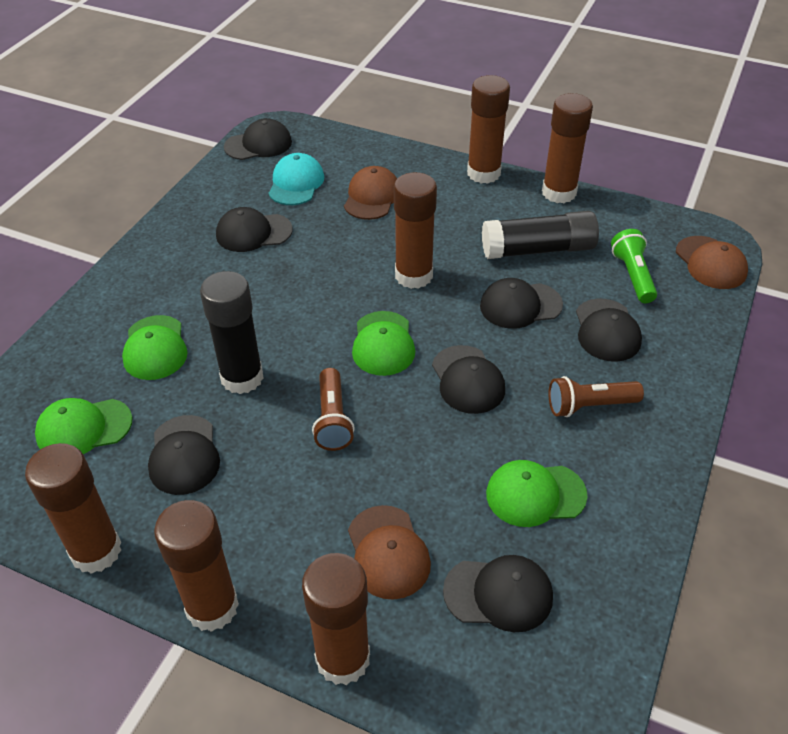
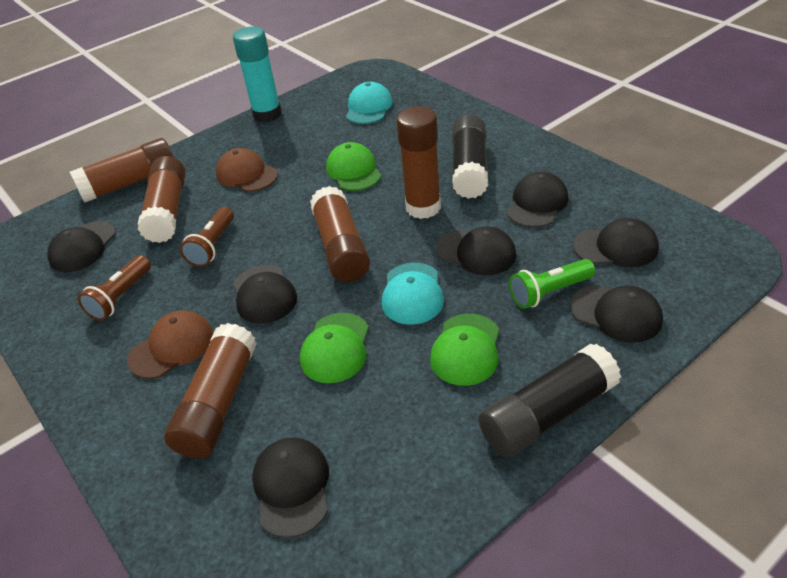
brown cap: 3 -> 2
brown glue stick: 6 -> 5
green cap: 4 -> 3
turquoise cap: 1 -> 2
turquoise glue stick: 0 -> 1

